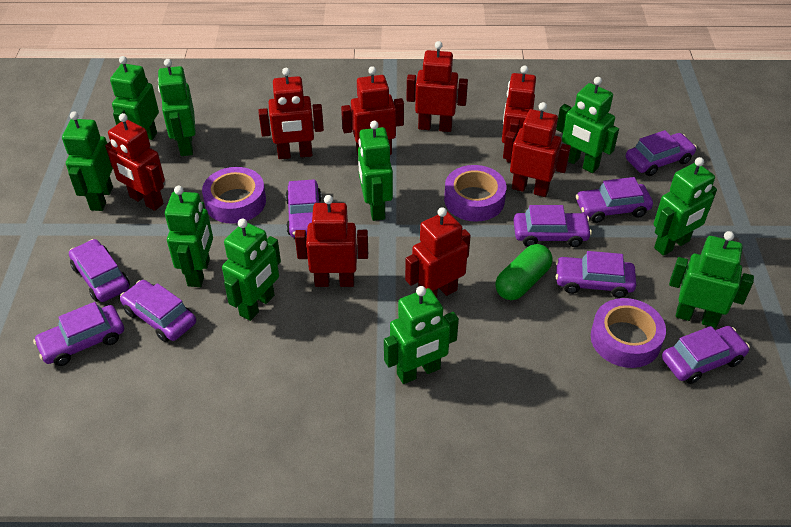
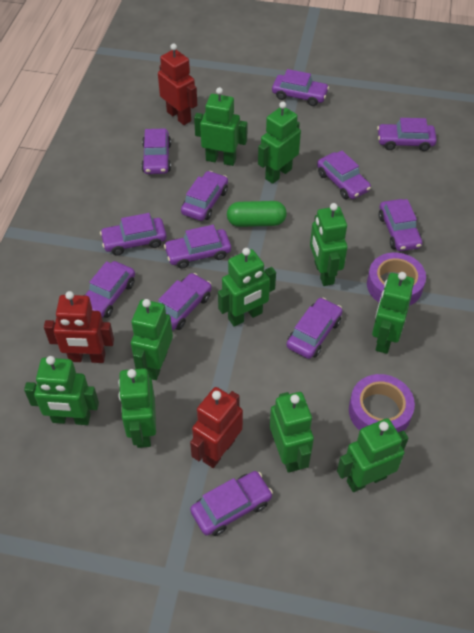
purple car: 9 -> 12
purple tape: 3 -> 2
red robot: 8 -> 3

